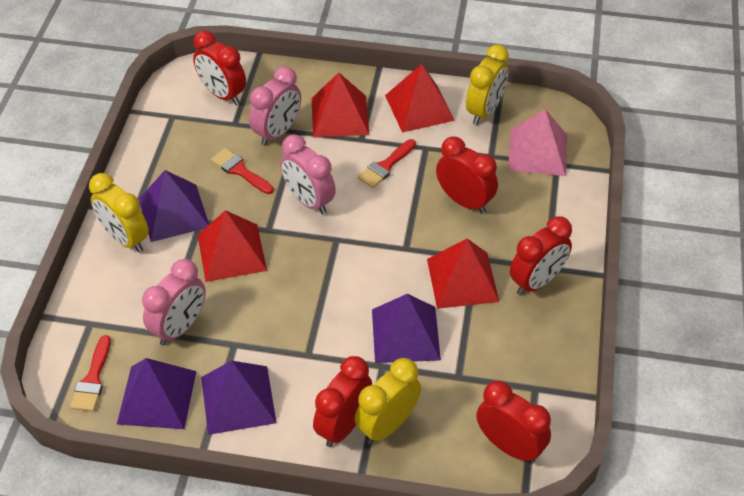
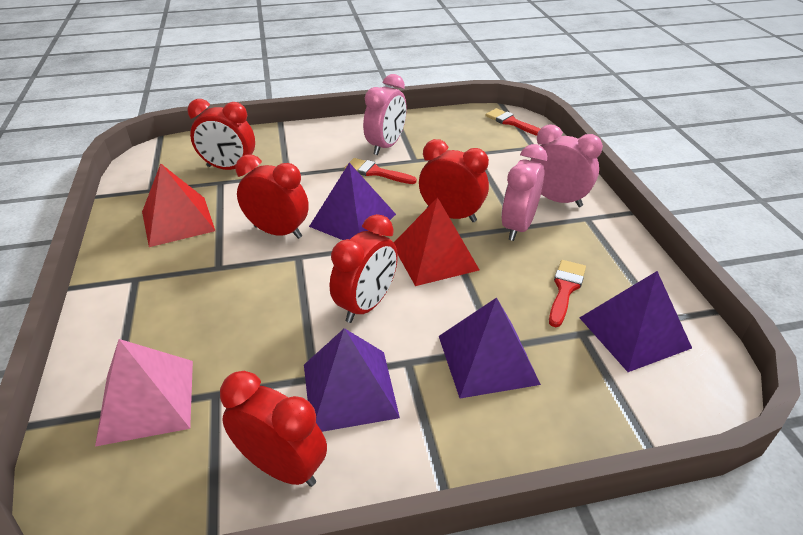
red pyramid: 4 -> 2
yellow clock: 3 -> 0

